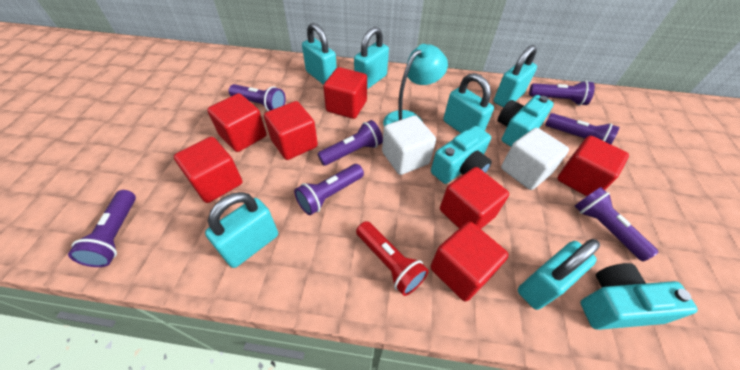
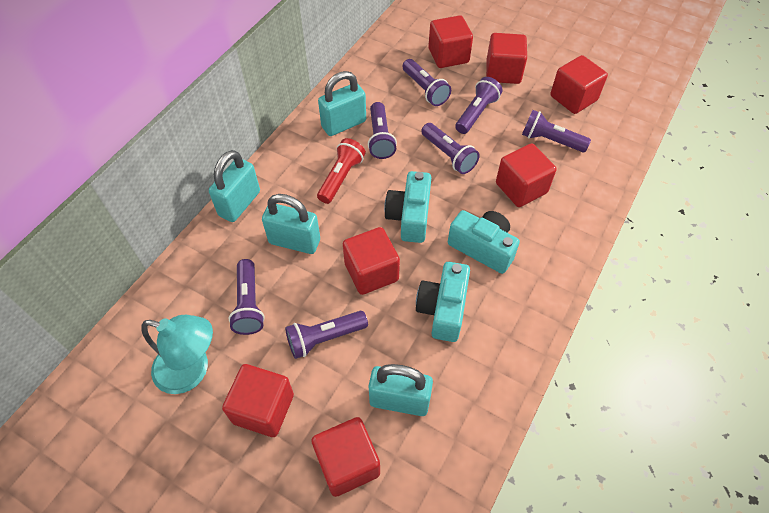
turquoise padlock: 6 -> 4
white cube: 2 -> 0

